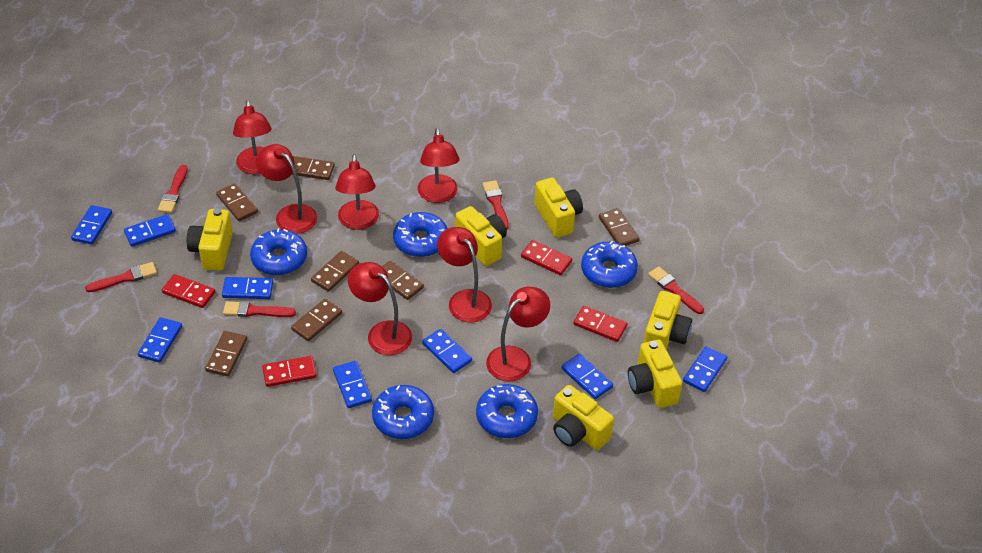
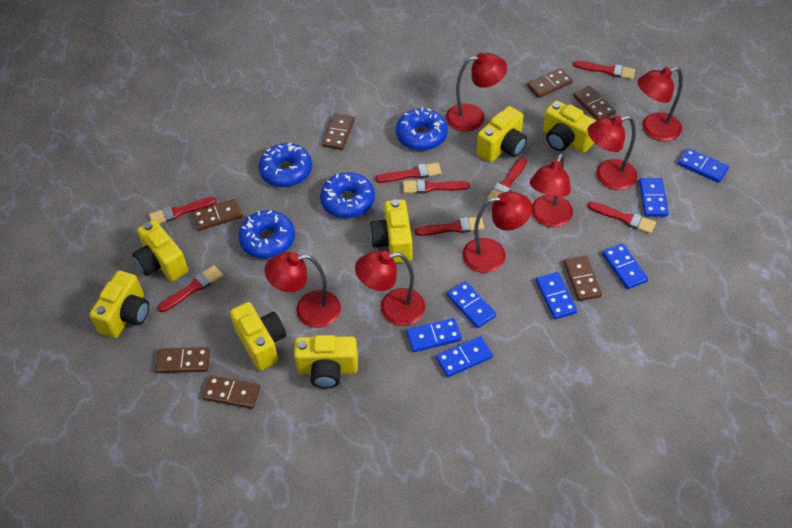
blue domino: 8 -> 7
blue donut: 5 -> 4
red brush: 5 -> 8
red domino: 4 -> 0
yellow camera: 6 -> 7

